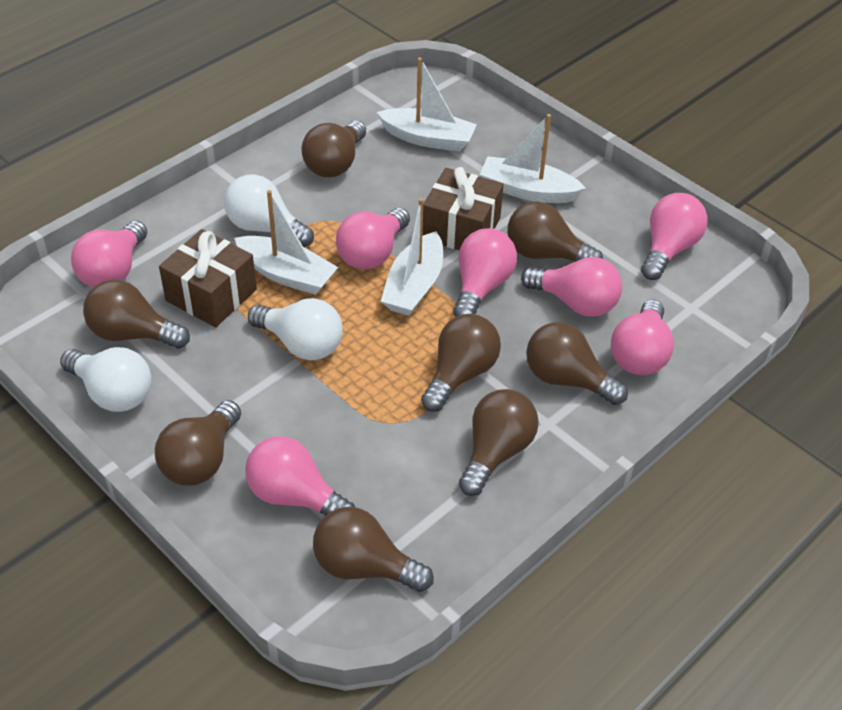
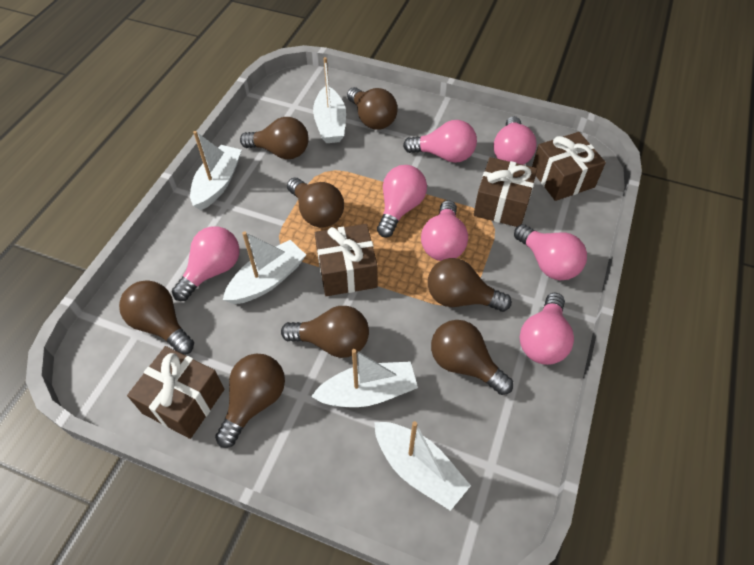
brown gift: 2 -> 4
white boat: 4 -> 5
white light bulb: 3 -> 0

